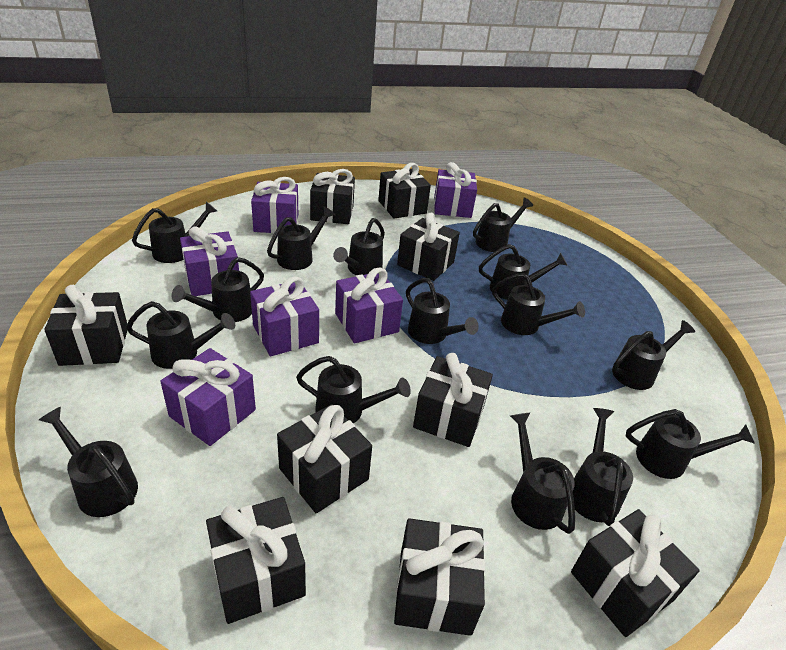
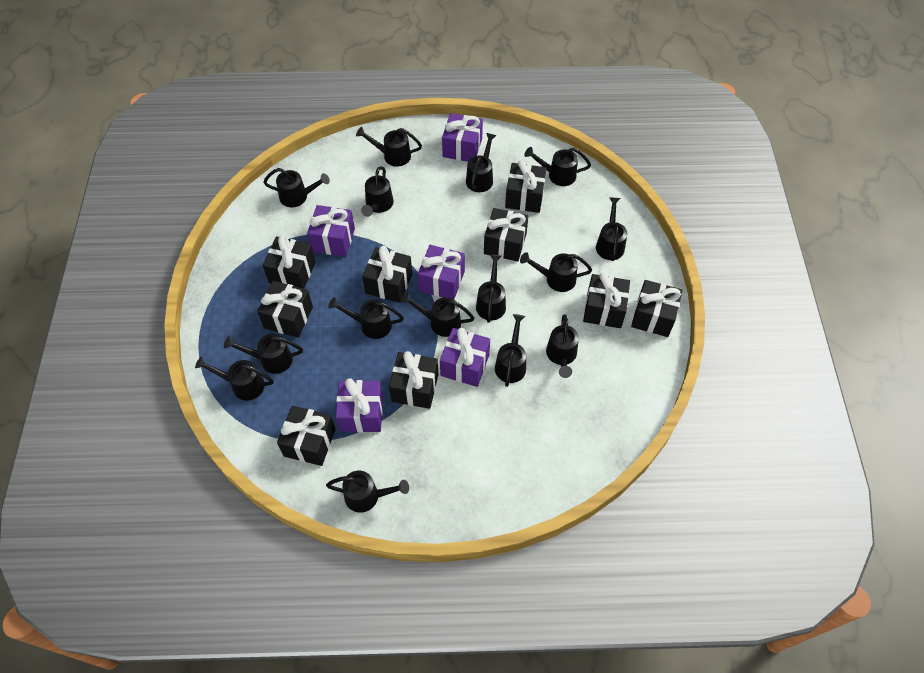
purple gift: 6 -> 5

